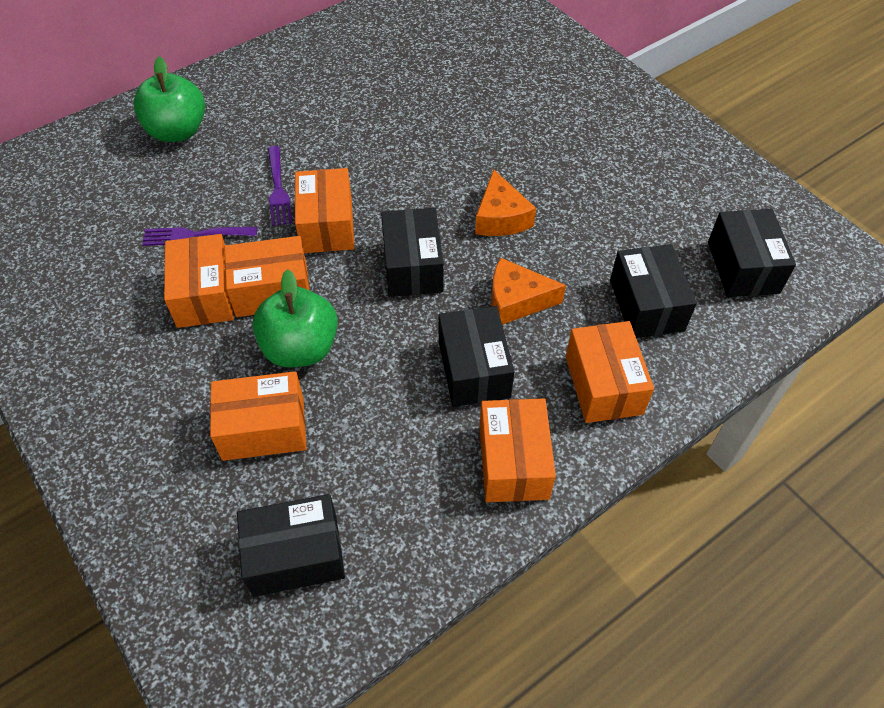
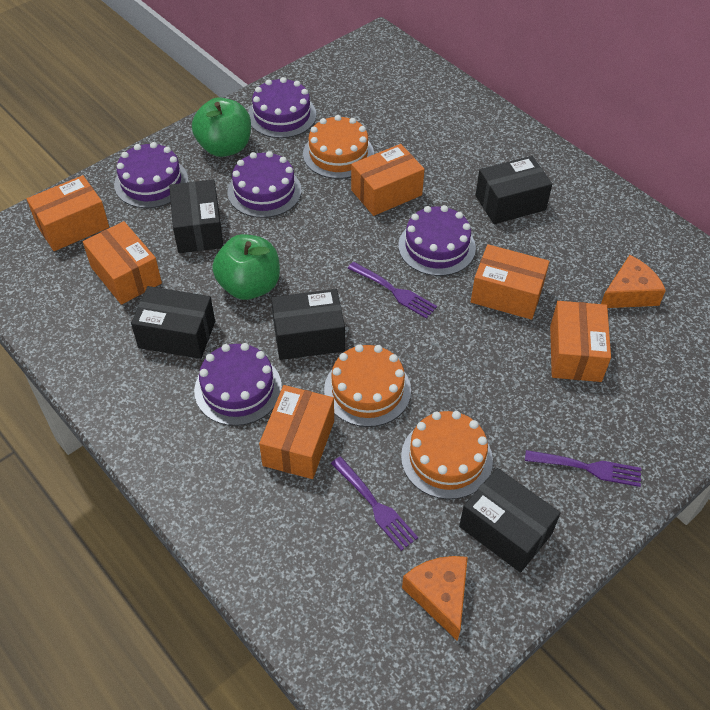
orange cake: 0 -> 3
purple cake: 0 -> 5
purple fork: 2 -> 3

